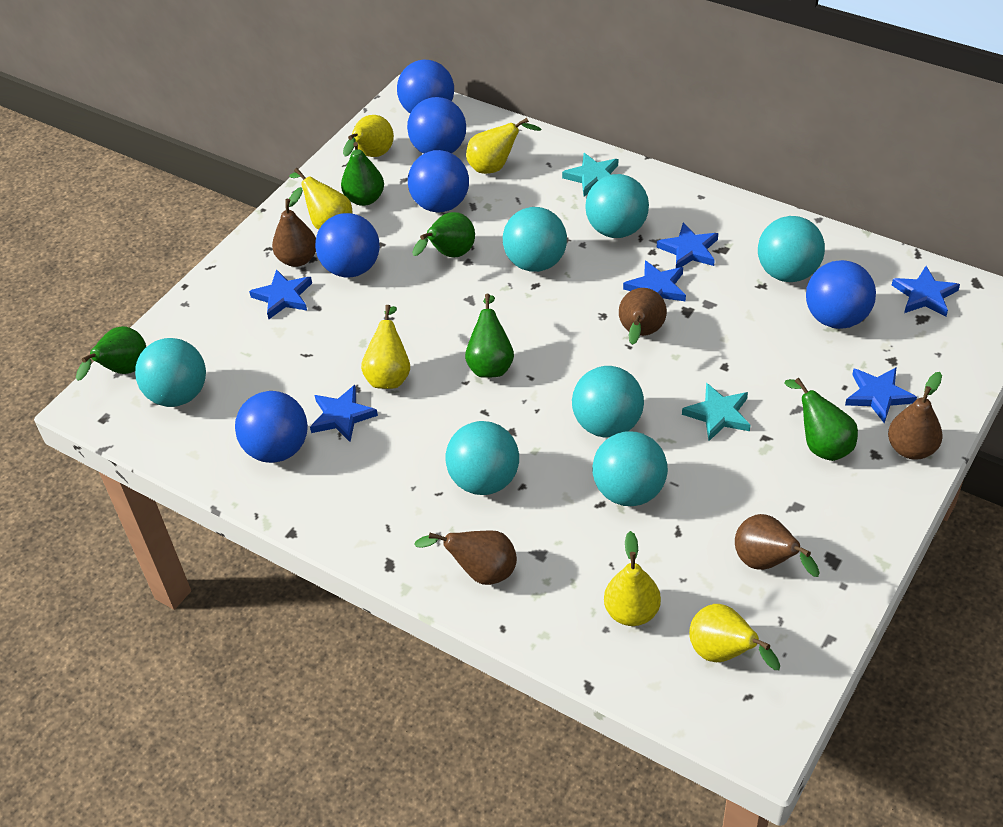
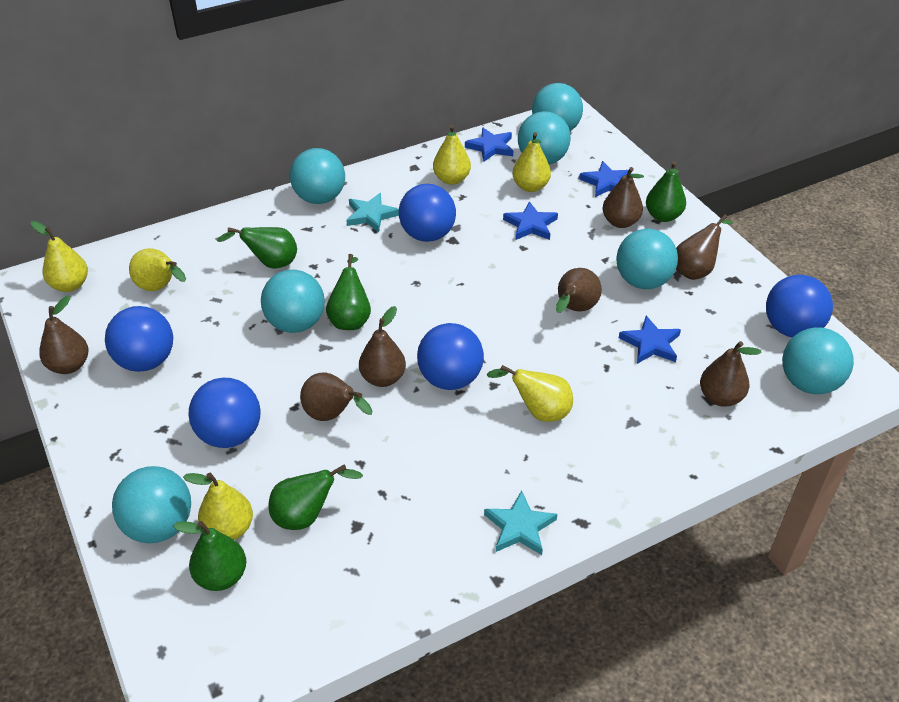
blue ball: 6 -> 5
blue star: 6 -> 4
brown pear: 5 -> 7

